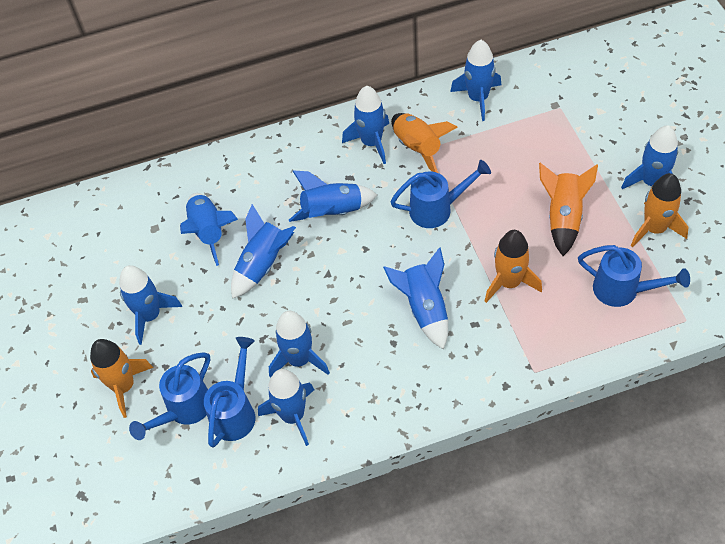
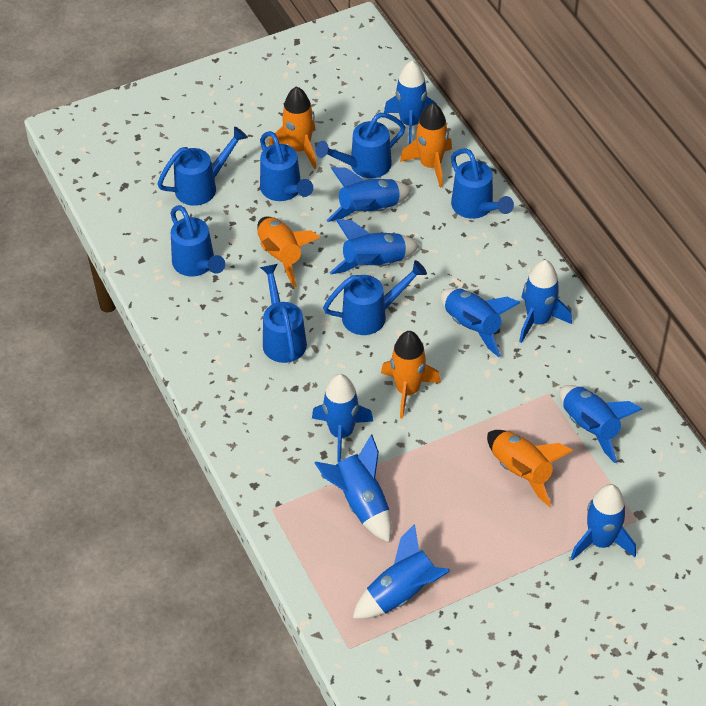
blue watering can: 4 -> 7

